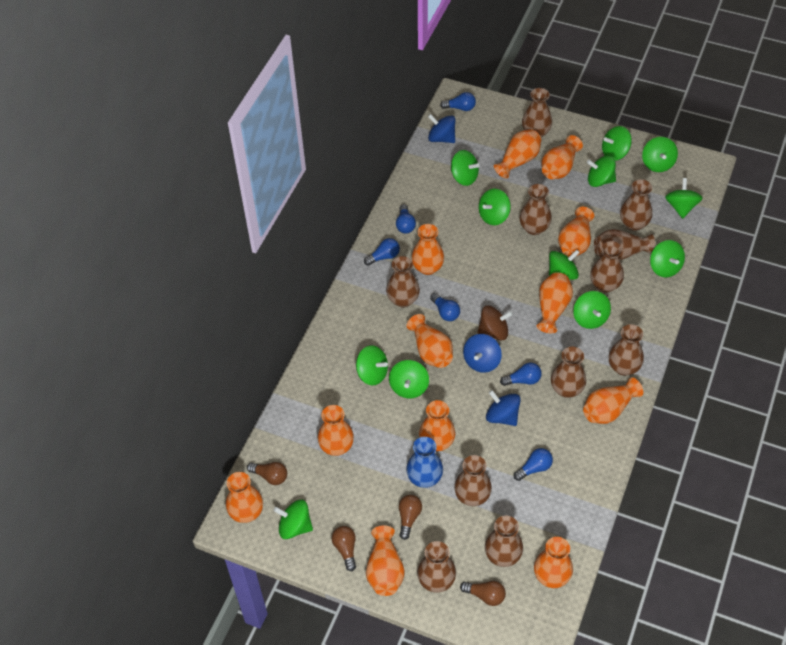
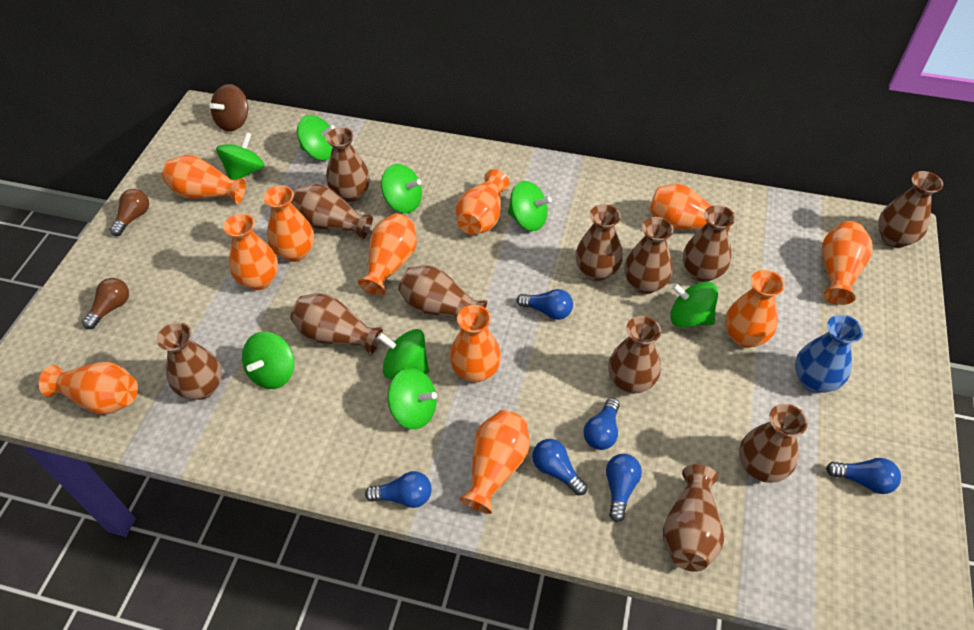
blue spinning top: 3 -> 0
brown light bulb: 4 -> 2
brown vase: 11 -> 12
green spinning top: 12 -> 8
orange vase: 12 -> 11

